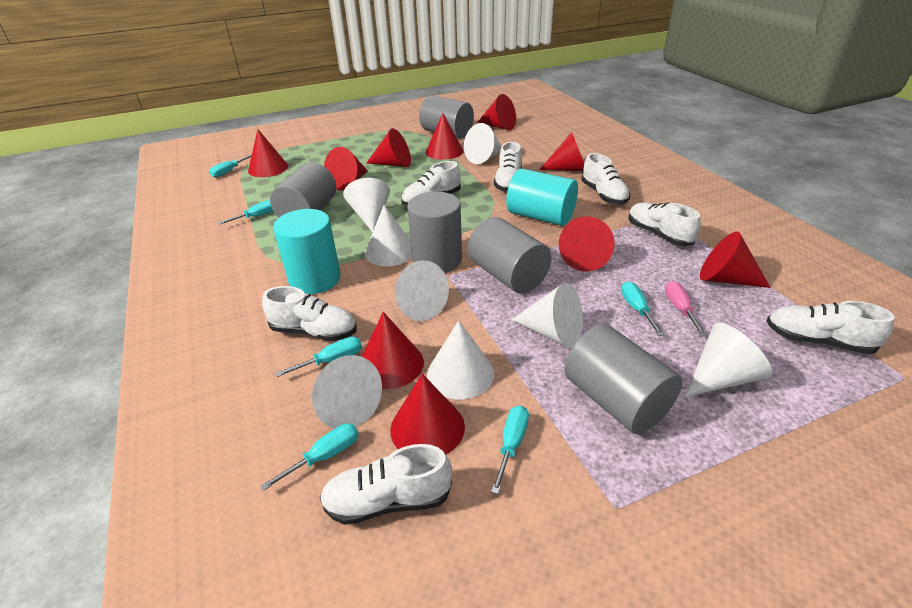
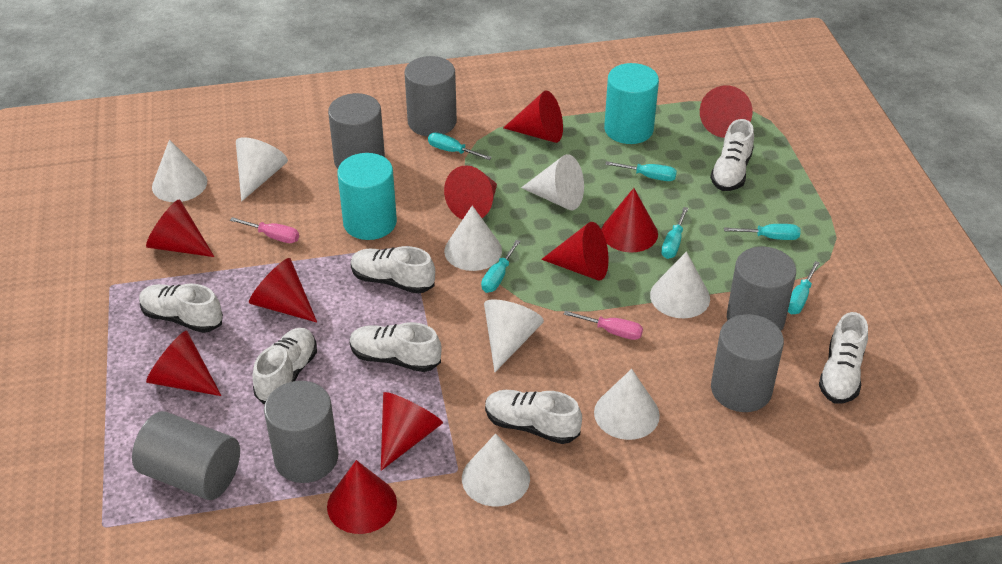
grey cylinder: 5 -> 6
pink screwdriver: 1 -> 2

